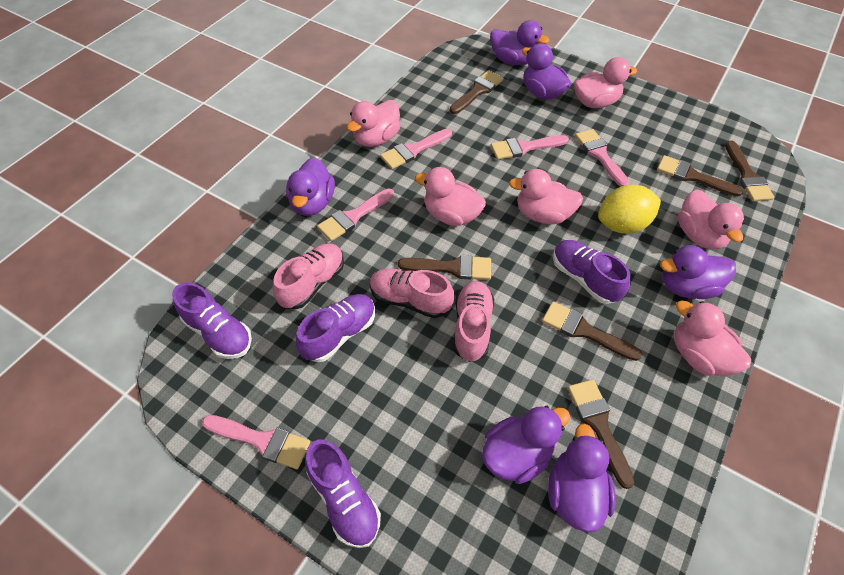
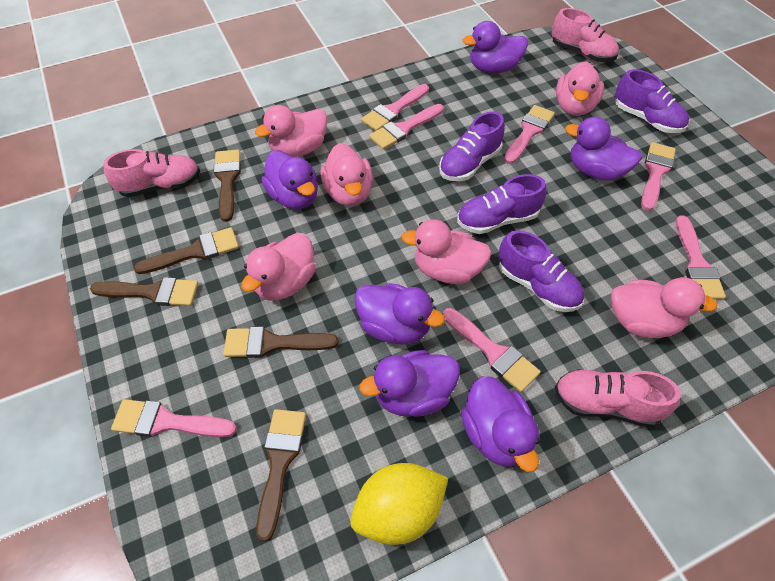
brown brush: 6 -> 5
pink brush: 5 -> 7

